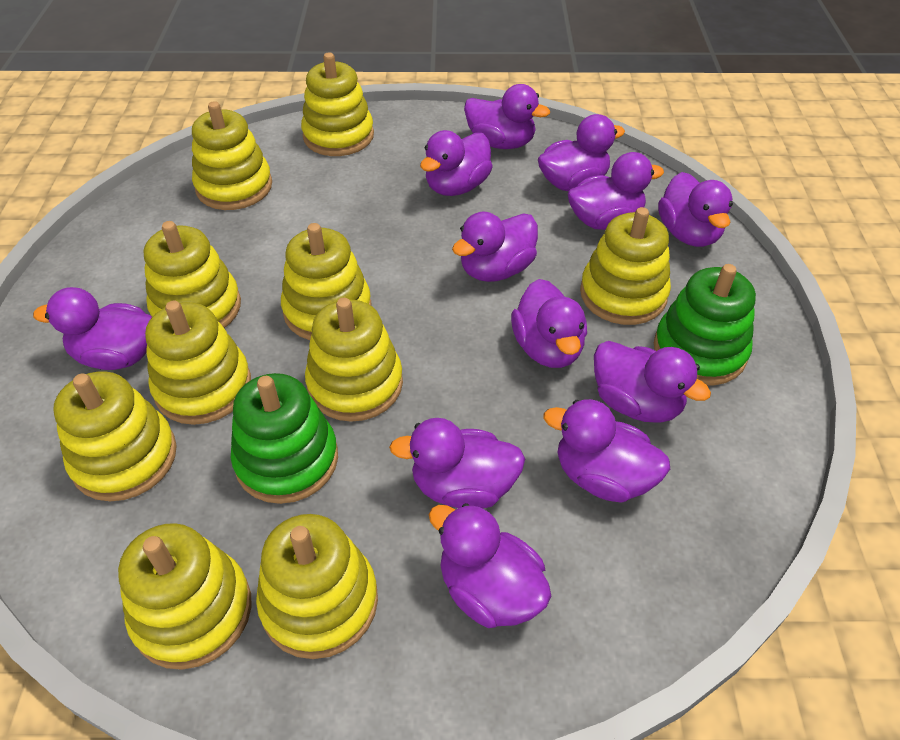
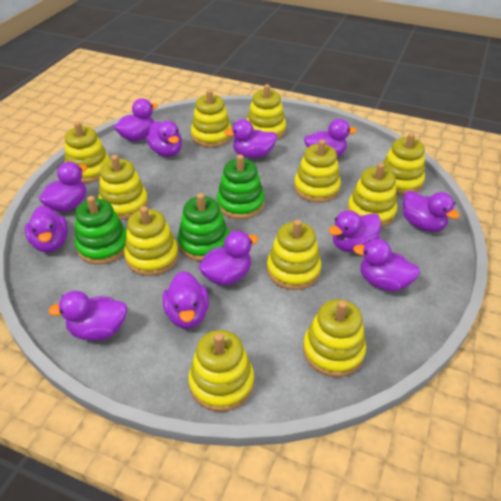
green stacking toy: 2 -> 3
yellow stacking toy: 10 -> 11

